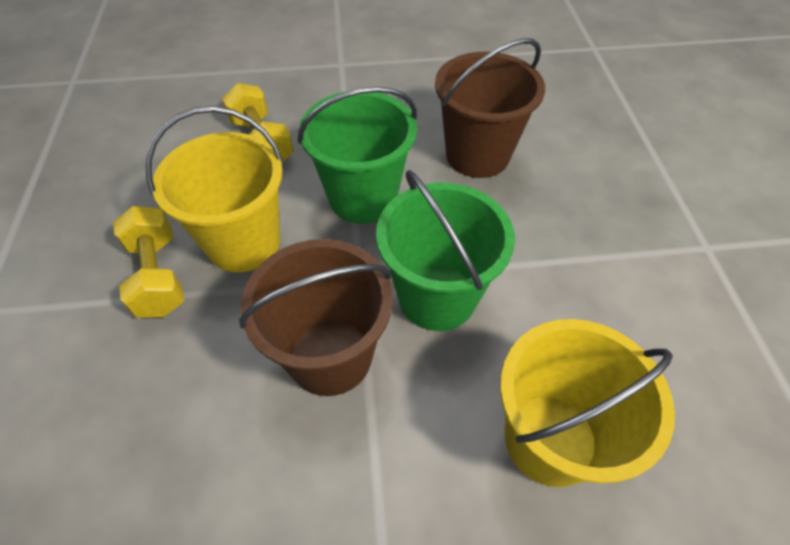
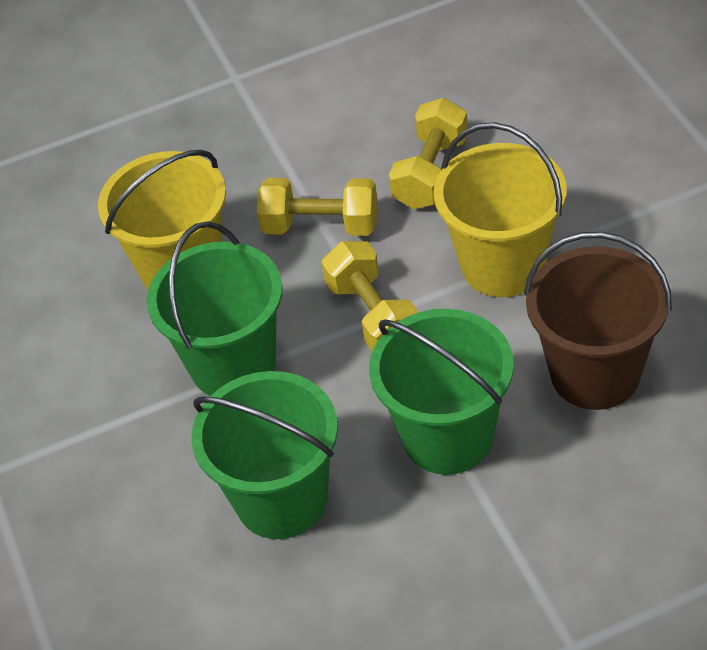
brown bucket: 2 -> 1
green bucket: 2 -> 3
yellow dumbbell: 2 -> 3

